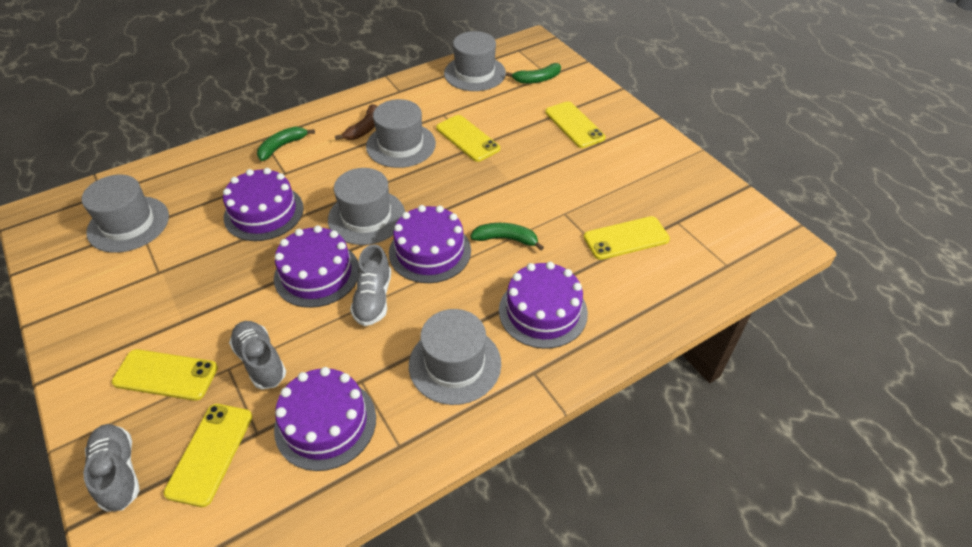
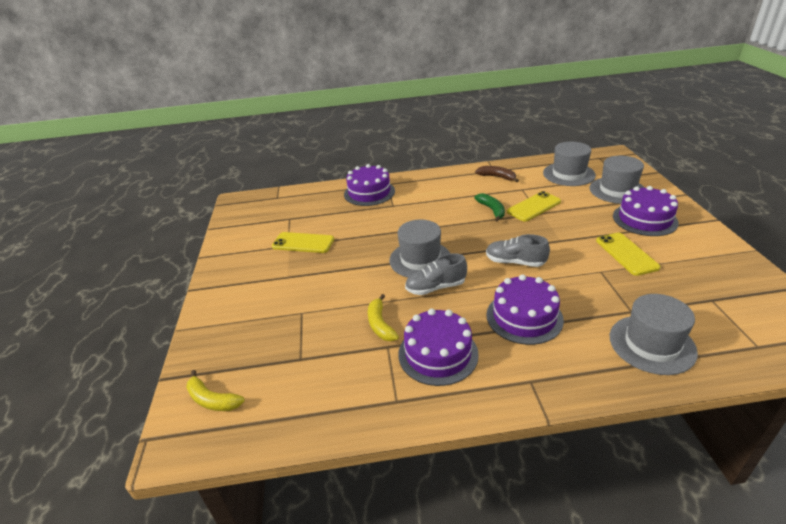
green banana: 3 -> 1
grey hat: 5 -> 4
grey shoe: 3 -> 2
purple cake: 5 -> 4
yellow banana: 0 -> 2
yellow phone: 5 -> 3

